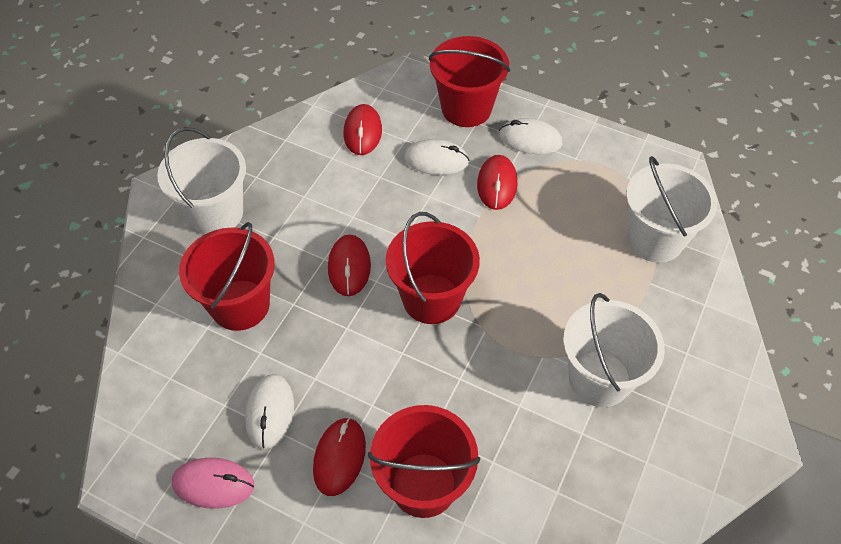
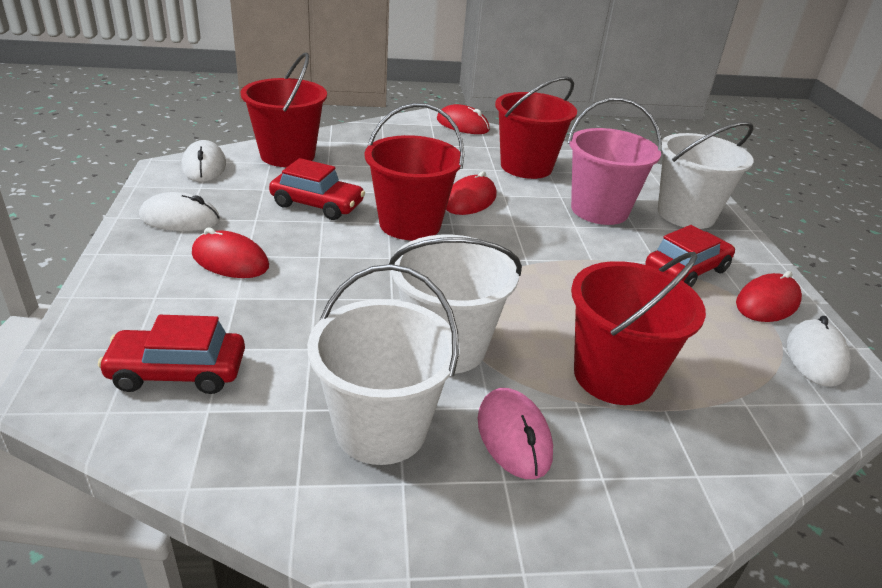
pink bucket: 0 -> 1
red car: 0 -> 3

